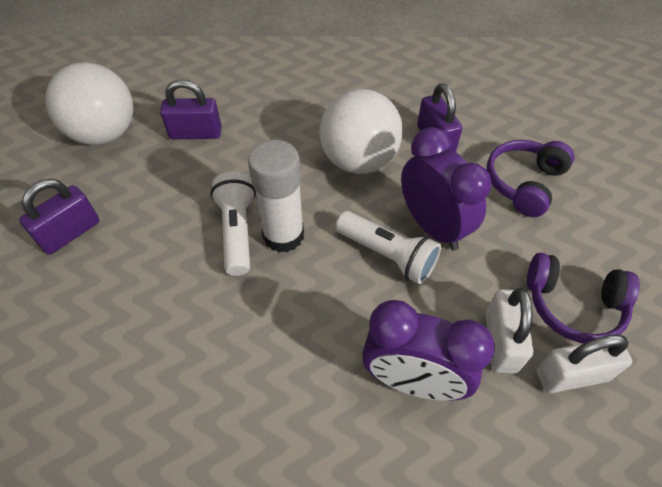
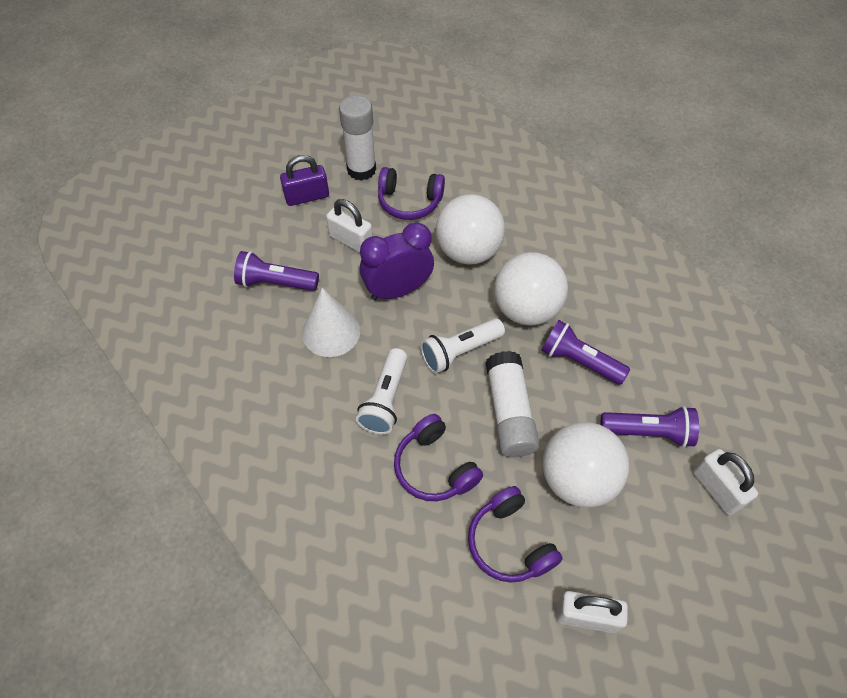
purple clock: 2 -> 1
purple flashlight: 0 -> 3
purple headphones: 2 -> 3
purple padlock: 3 -> 1
white ball: 2 -> 3
white cone: 0 -> 1
white glue stick: 1 -> 2
white padlock: 2 -> 3

